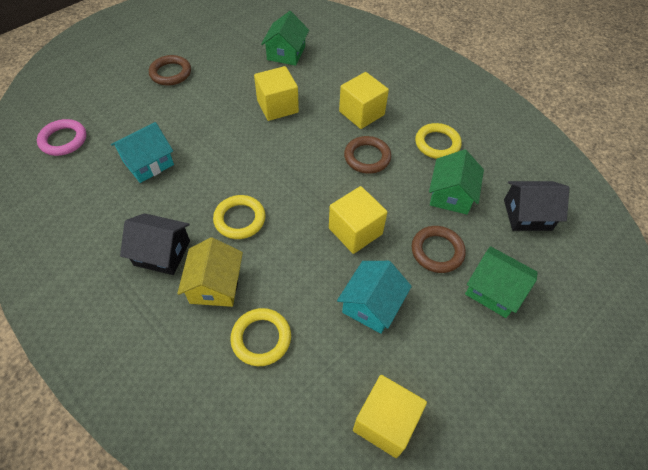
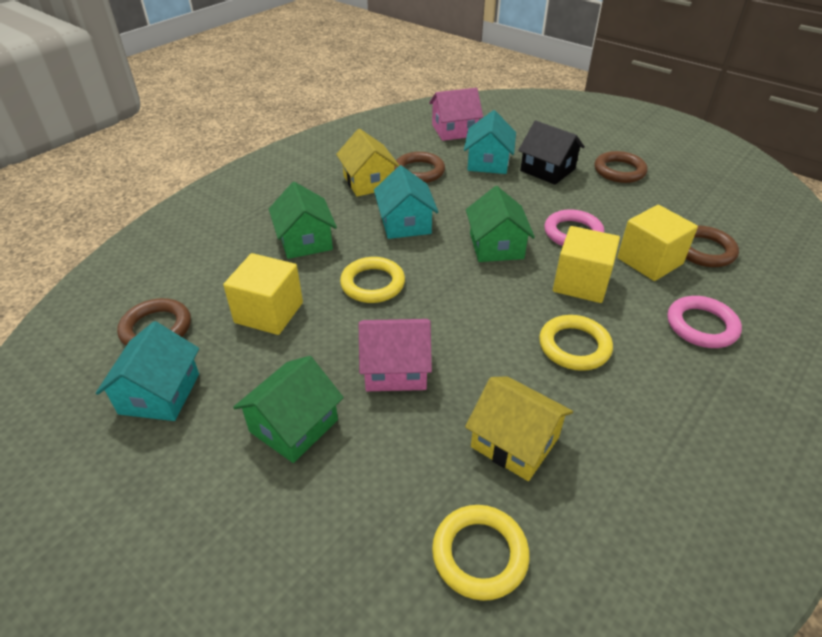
black house: 2 -> 1
brown ring: 3 -> 4
pink house: 0 -> 2
pink ring: 1 -> 2
turquoise house: 2 -> 3
yellow cube: 4 -> 3
yellow house: 1 -> 2

